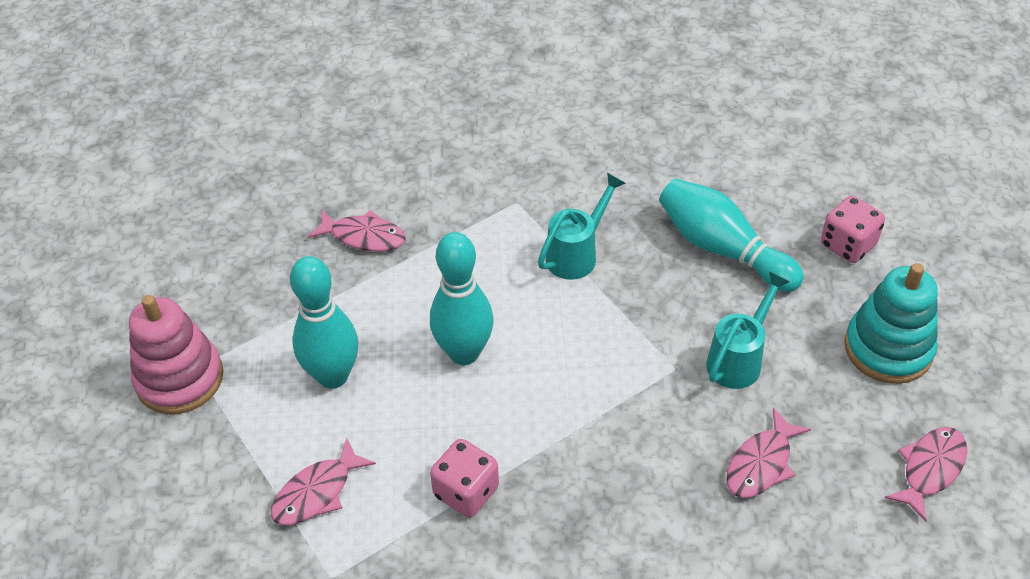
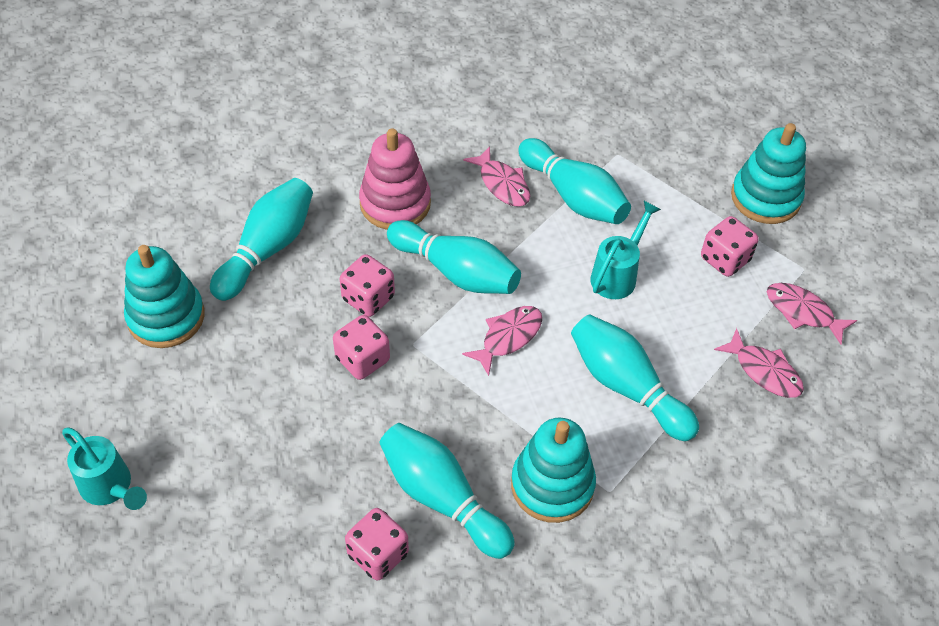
pink dice: 2 -> 4
turquoise bowling pin: 3 -> 5
turquoise stacking toy: 1 -> 3

